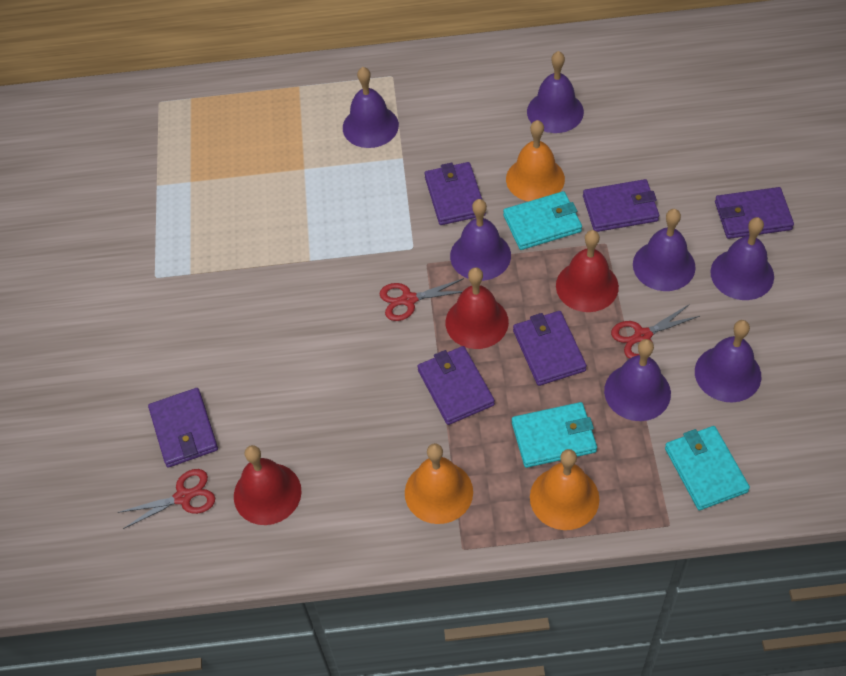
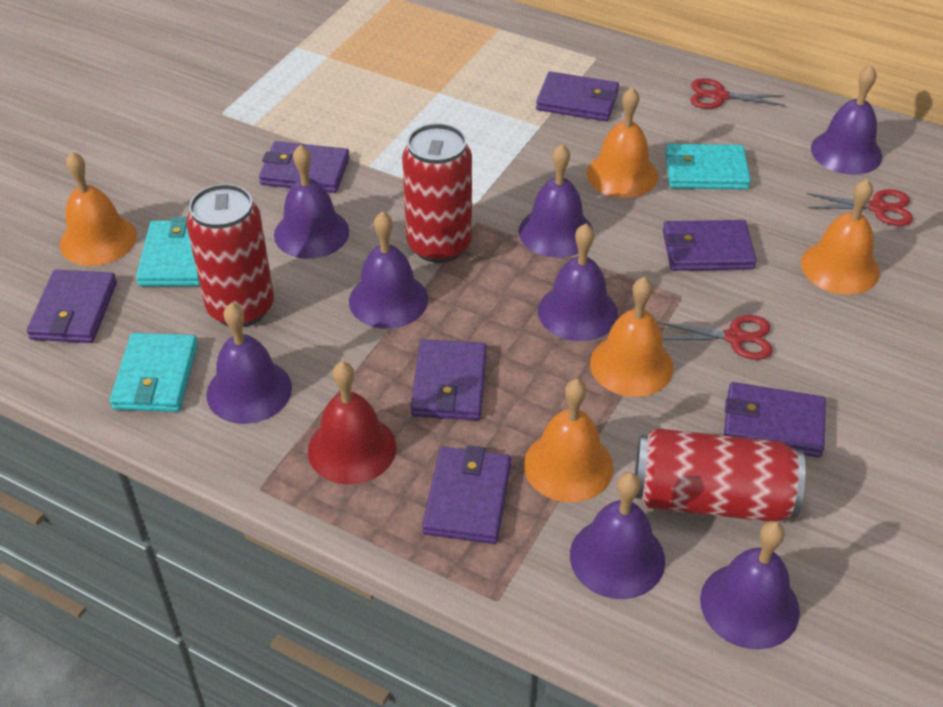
orange bell: 3 -> 5
purple bell: 7 -> 8
purple wallet: 6 -> 7
red bell: 3 -> 1
red can: 0 -> 3

